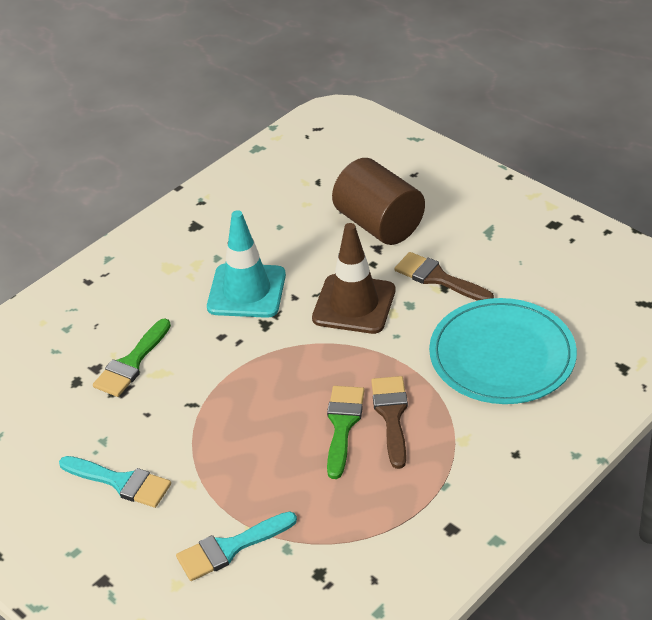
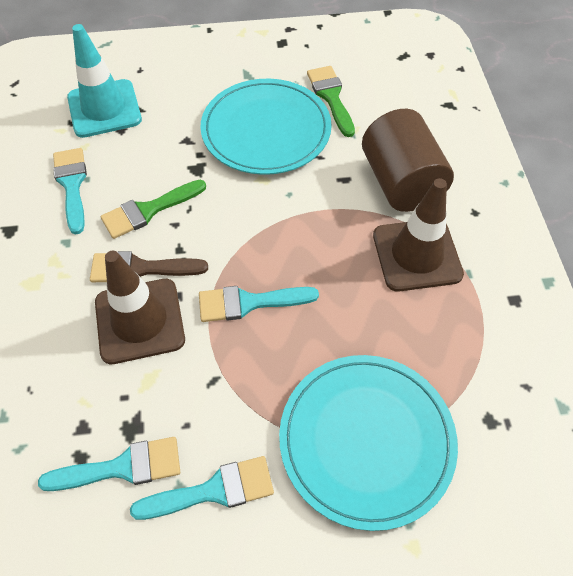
brown brush: 2 -> 1
brown traffic cone: 1 -> 2
turquoise brush: 2 -> 4
turquoise plate: 1 -> 2

